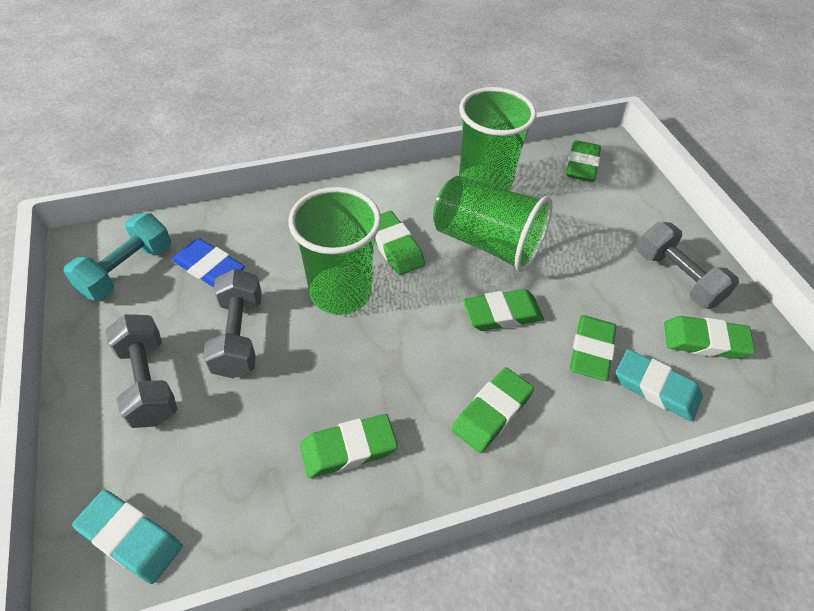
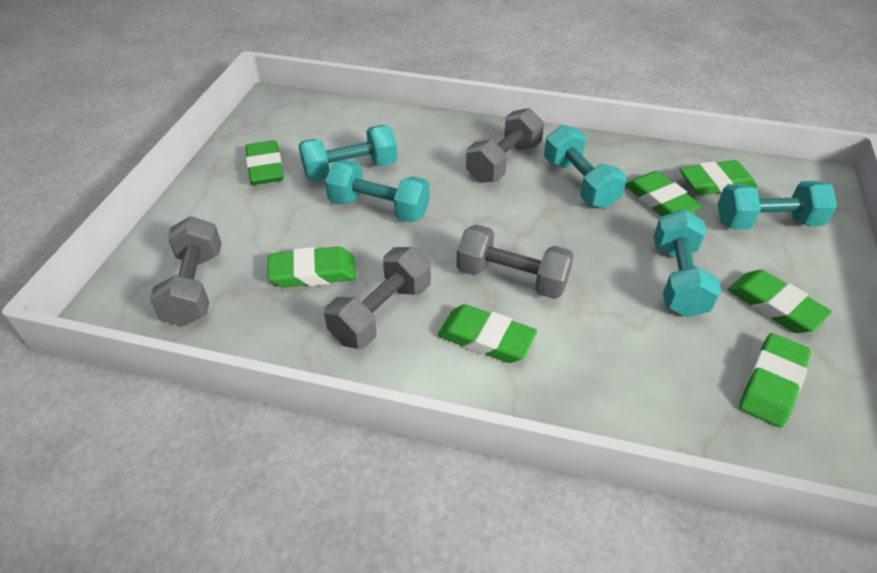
blue eraser: 1 -> 0
green cup: 3 -> 0
grey dumbbell: 3 -> 4
turquoise dumbbell: 1 -> 5
turquoise eraser: 2 -> 0

